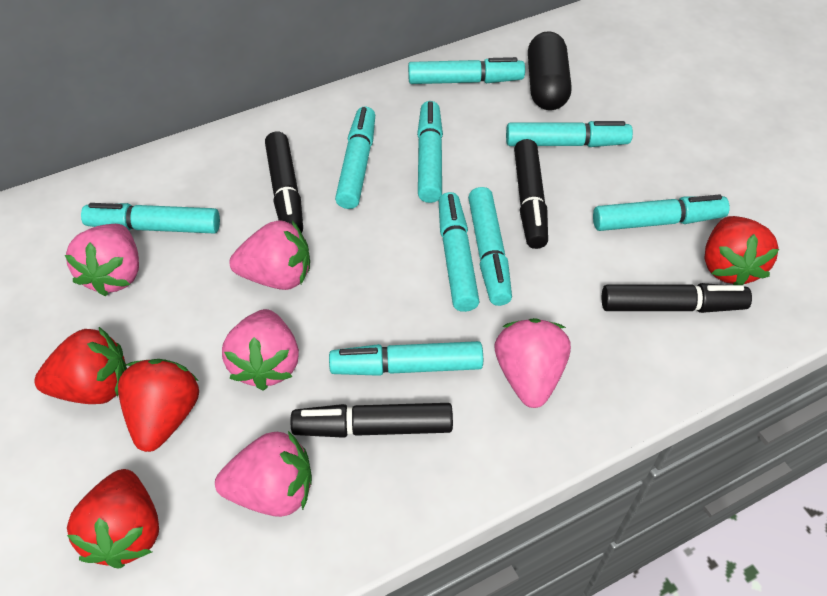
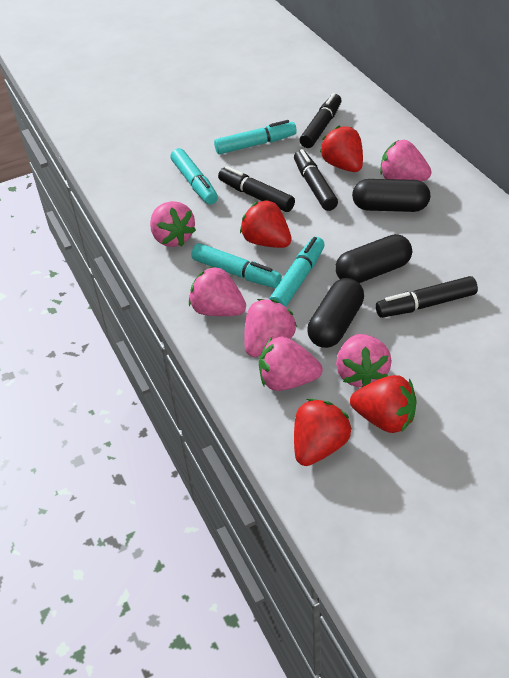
black capsule: 1 -> 3
pink strawberry: 5 -> 6
turquoise marker: 9 -> 4

